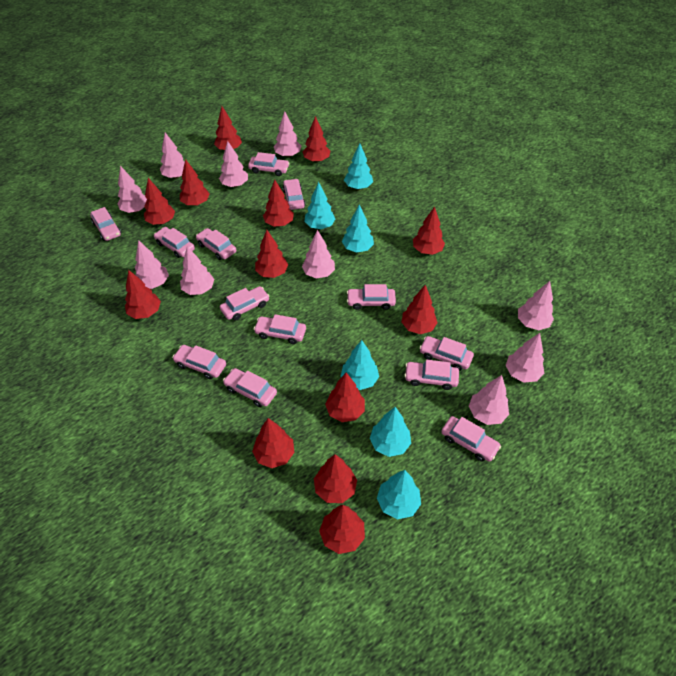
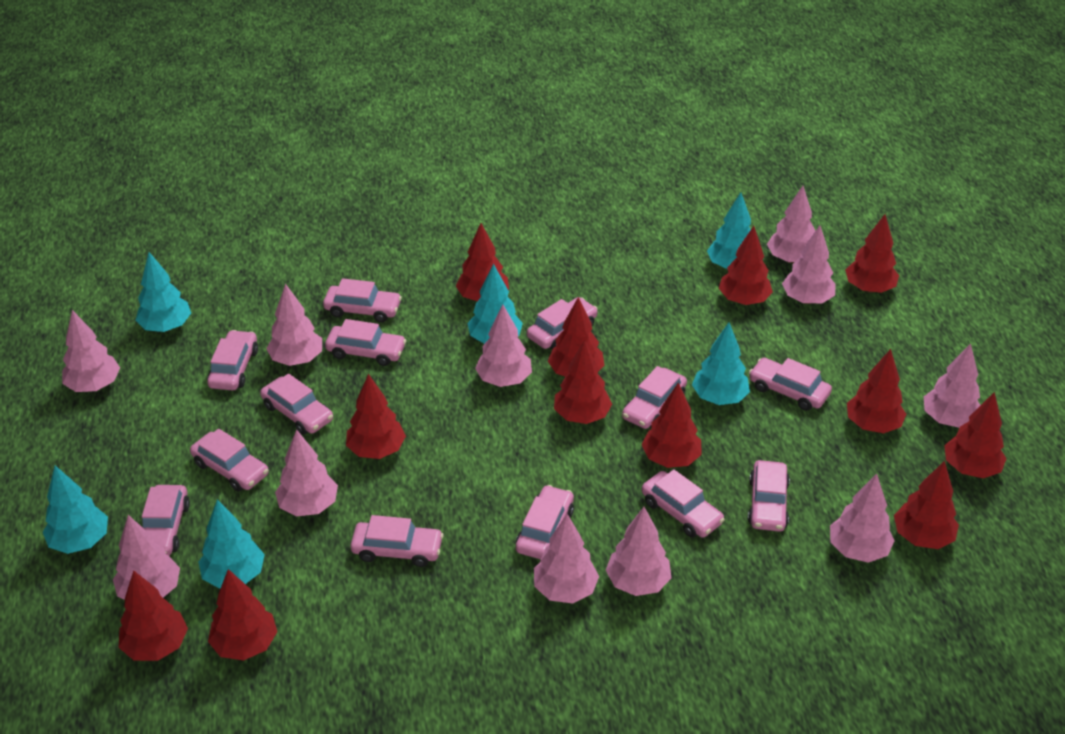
pink tree: 10 -> 11
red tree: 13 -> 12

